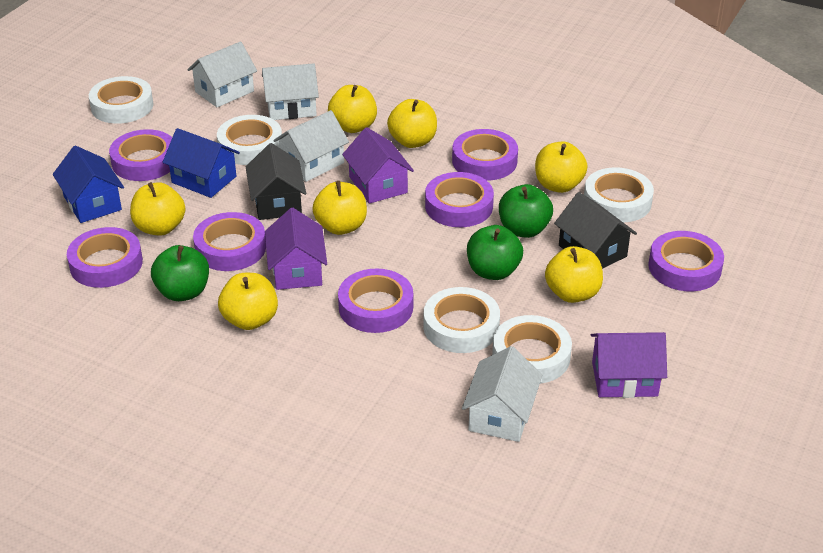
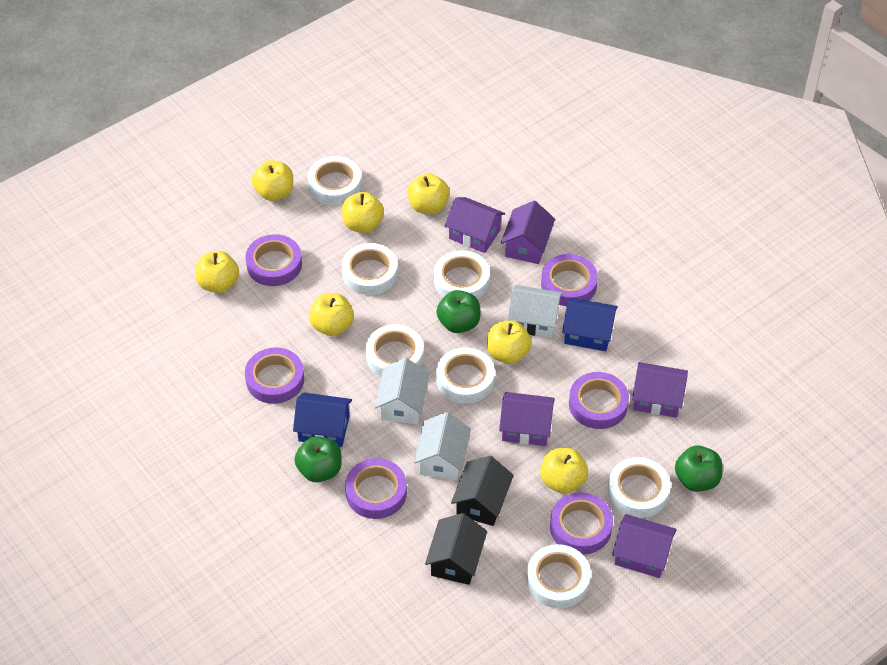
purple house: 3 -> 5
purple tape: 7 -> 6
white house: 4 -> 3
white tape: 5 -> 7

